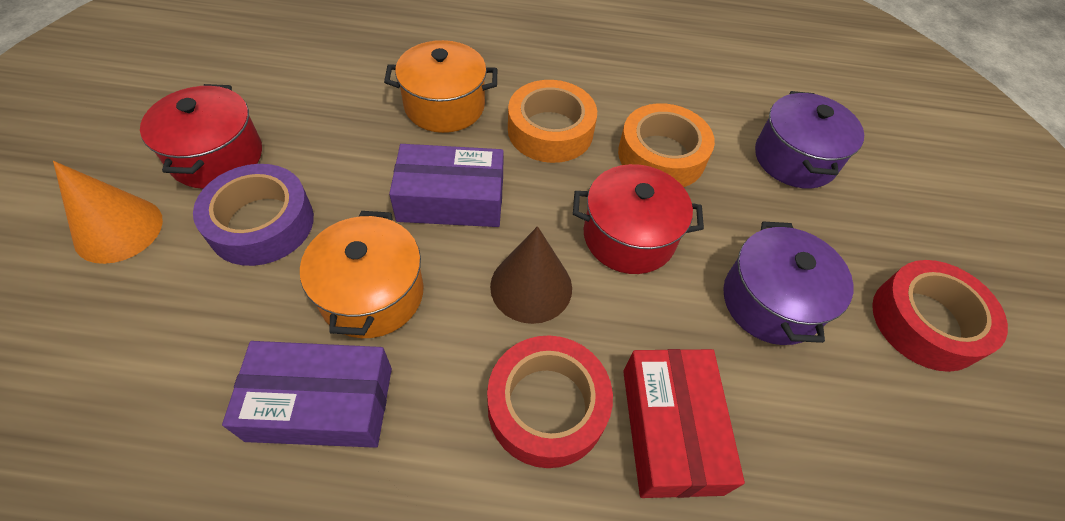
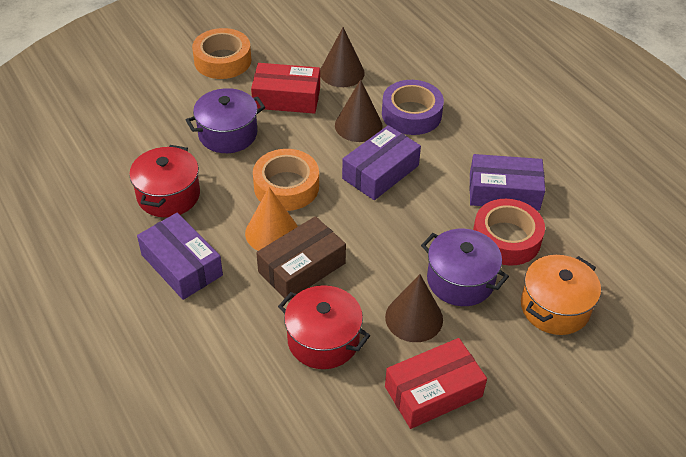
brown box: 0 -> 1
brown cone: 1 -> 3
orange pot: 2 -> 1
purple box: 2 -> 3
red box: 1 -> 2
red tape: 2 -> 1

